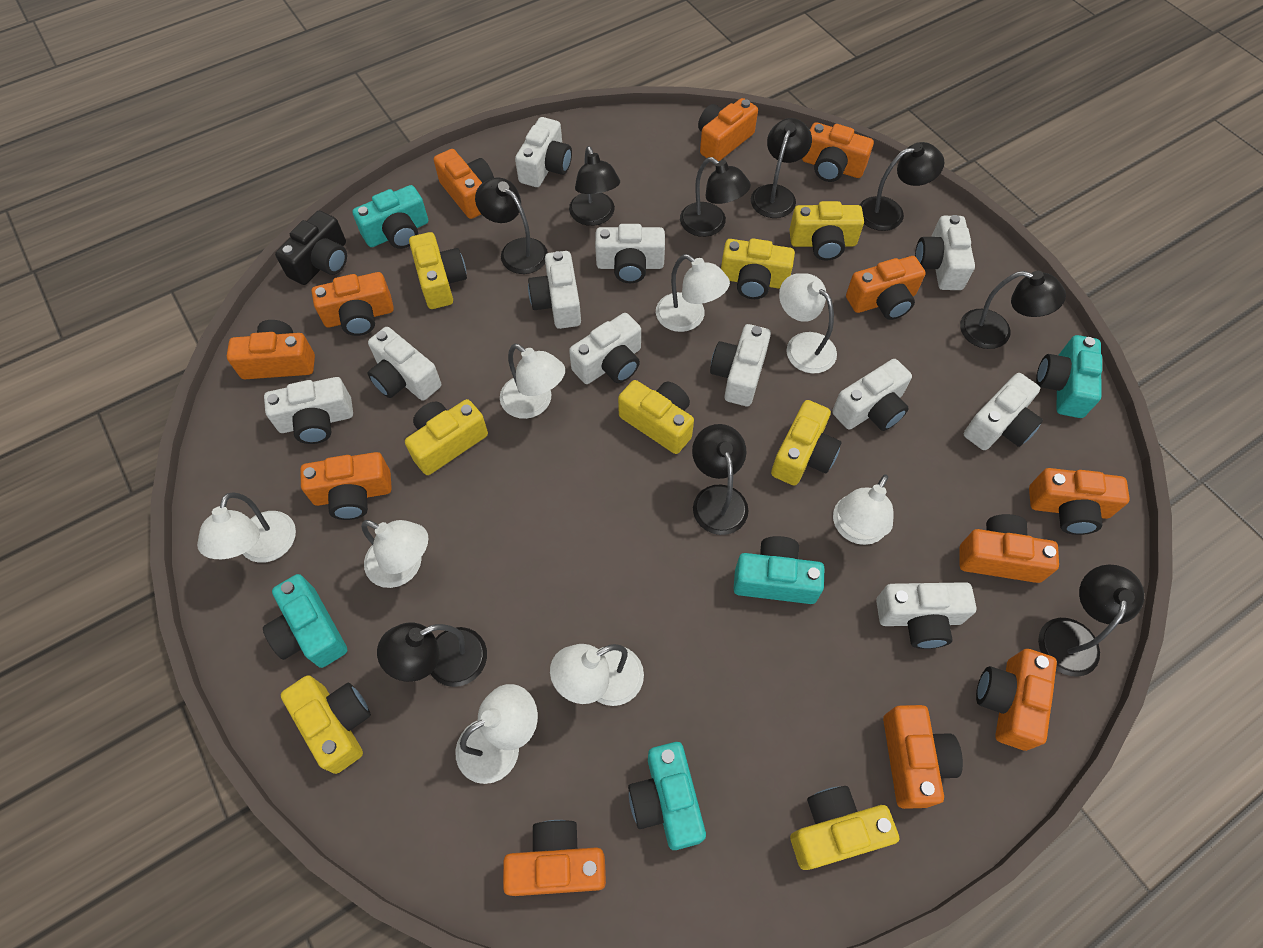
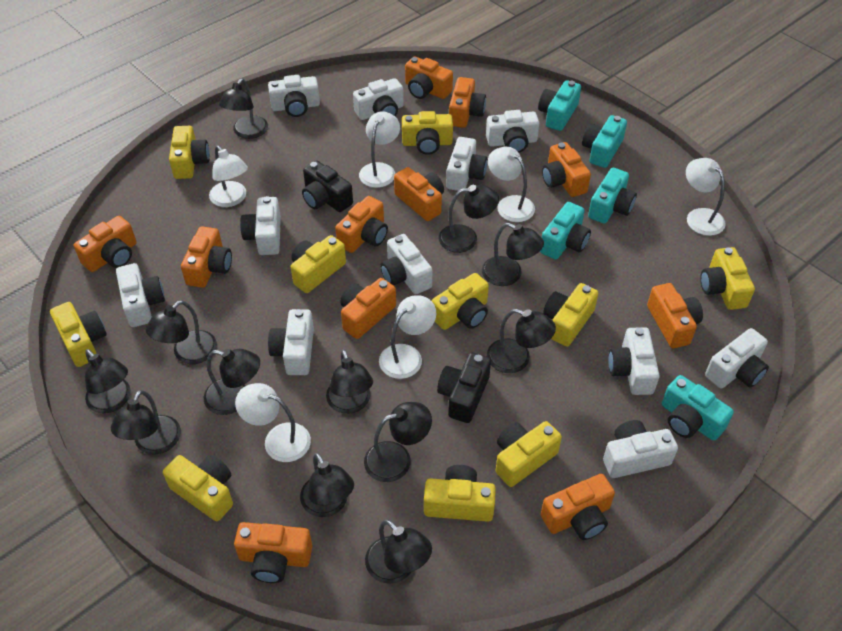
black camera: 1 -> 2
black lamp: 9 -> 12
orange camera: 12 -> 11
white lamp: 8 -> 6
yellow camera: 8 -> 10

